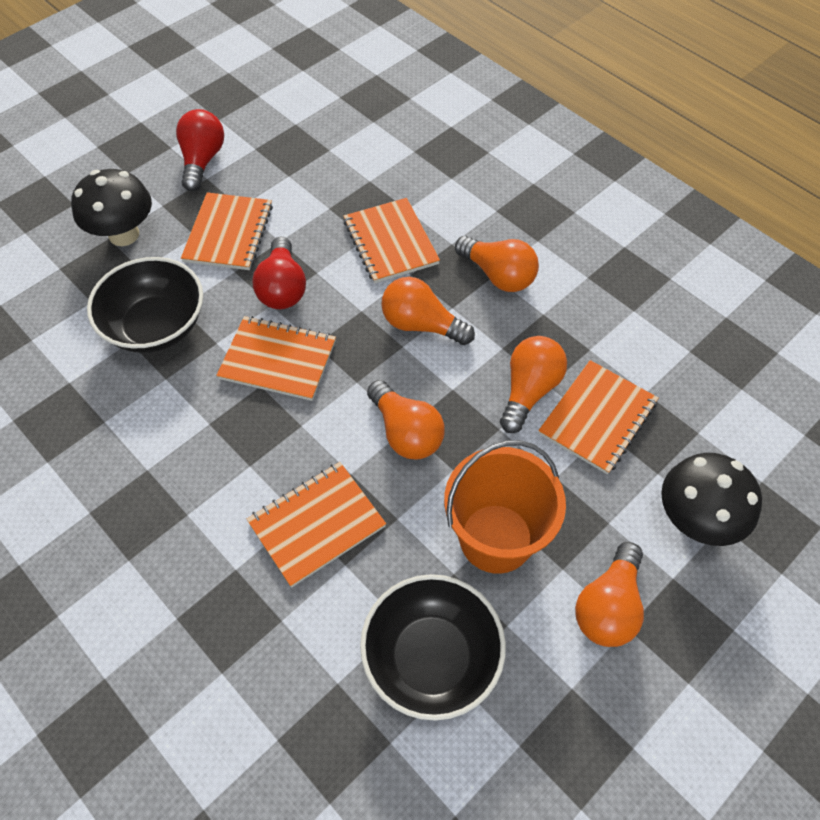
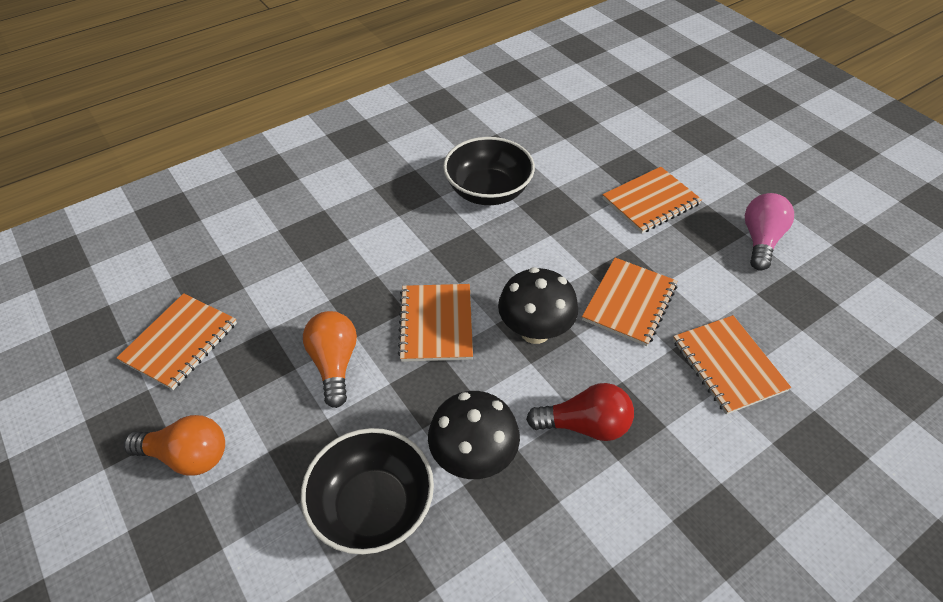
orange bucket: 1 -> 0
orange light bulb: 5 -> 2
pink light bulb: 0 -> 1
red light bulb: 2 -> 1

